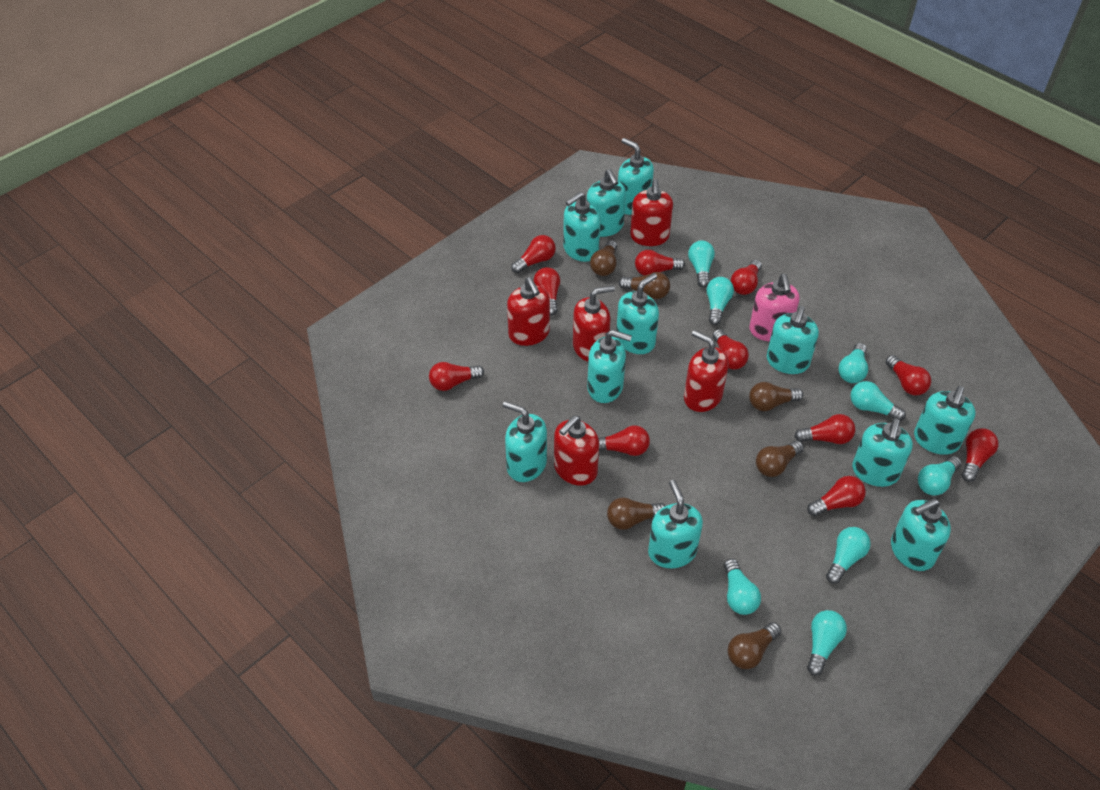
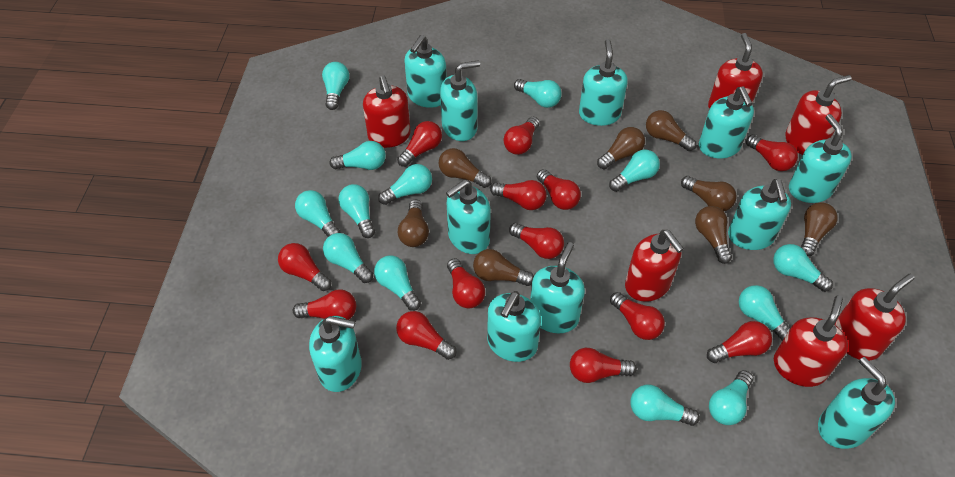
brown light bulb: 6 -> 8
pink soap dispenser: 1 -> 0
red light bulb: 11 -> 13
red soap dispenser: 5 -> 6
turquoise light bulb: 8 -> 13

